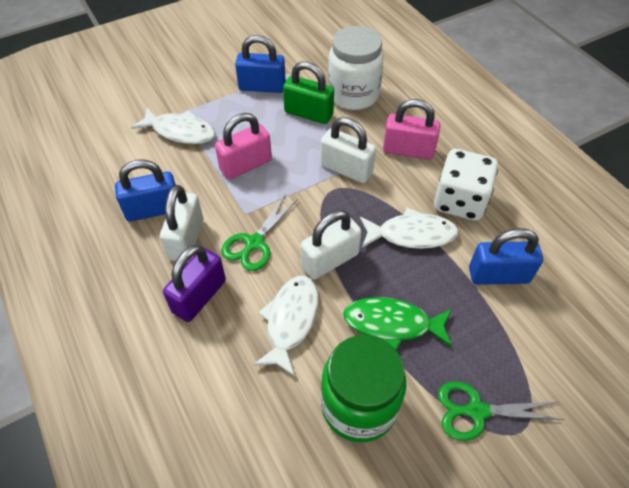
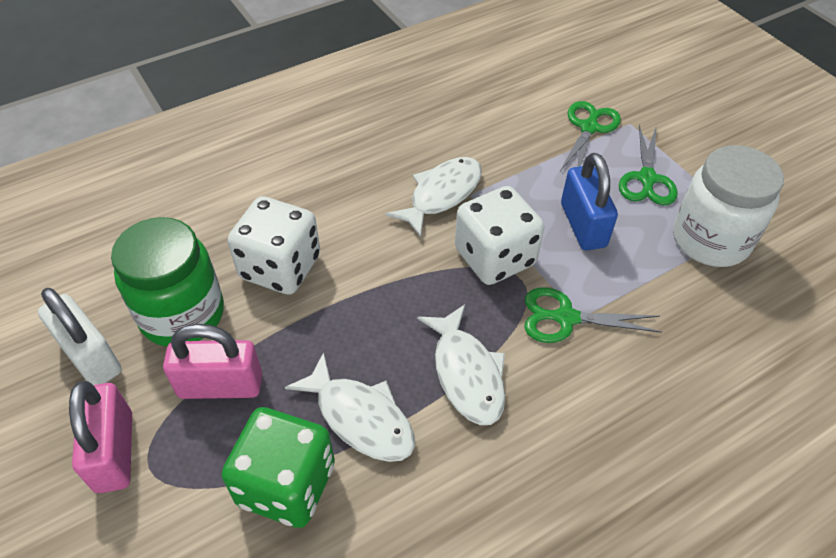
blue padlock: 3 -> 1
green dice: 0 -> 1
green fish: 1 -> 0
green padlock: 1 -> 0
green scissors: 2 -> 3
purple padlock: 1 -> 0
white dice: 1 -> 2
white padlock: 3 -> 1

